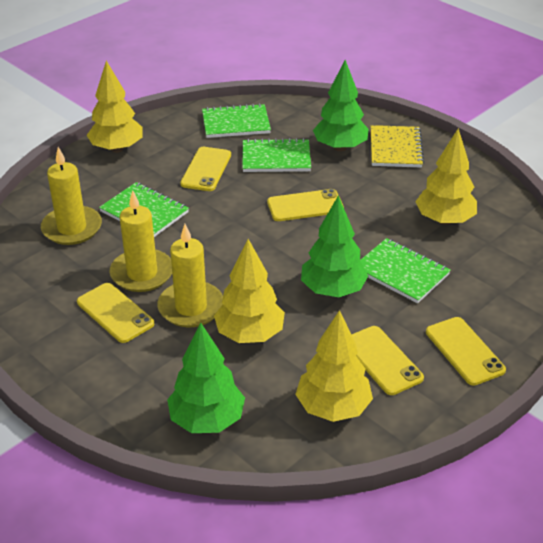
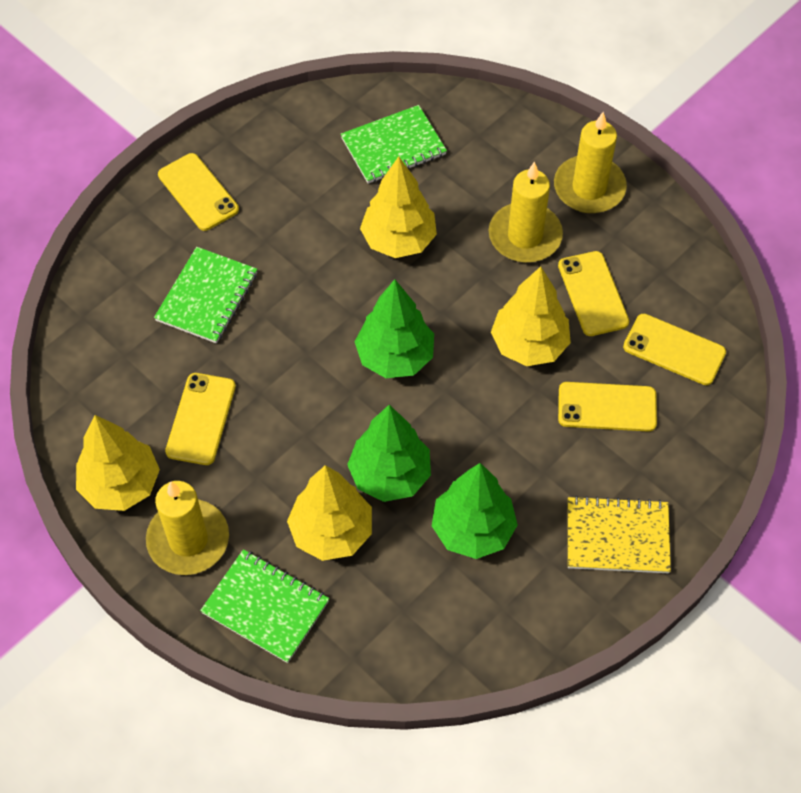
green notebook: 4 -> 3

